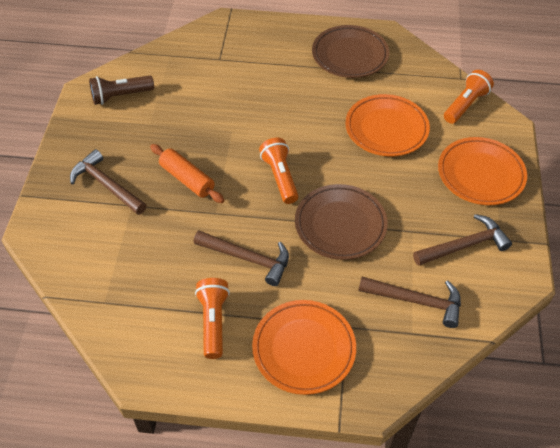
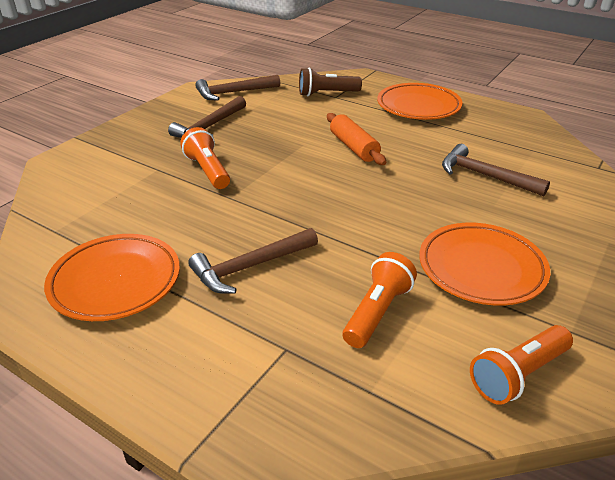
brown plate: 2 -> 0

